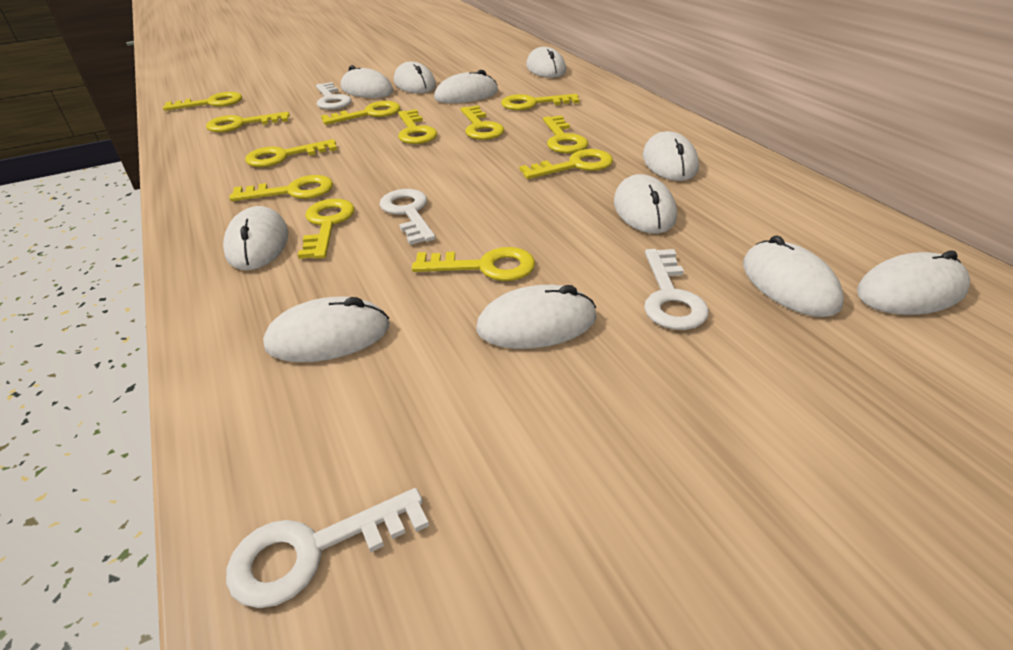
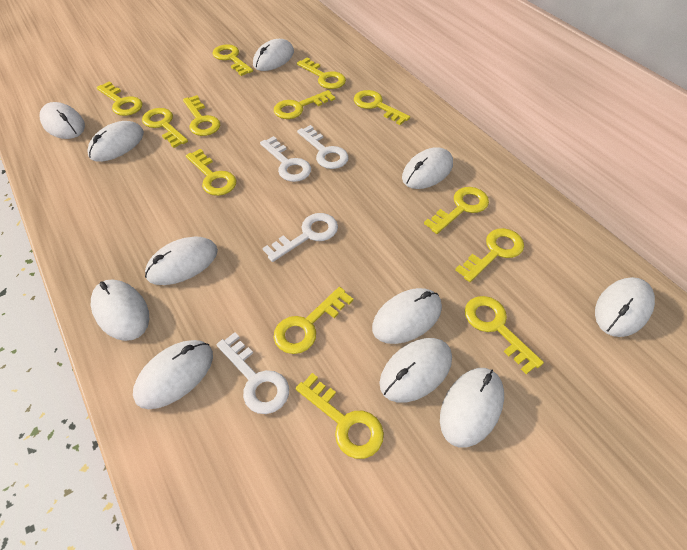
yellow key: 12 -> 13

